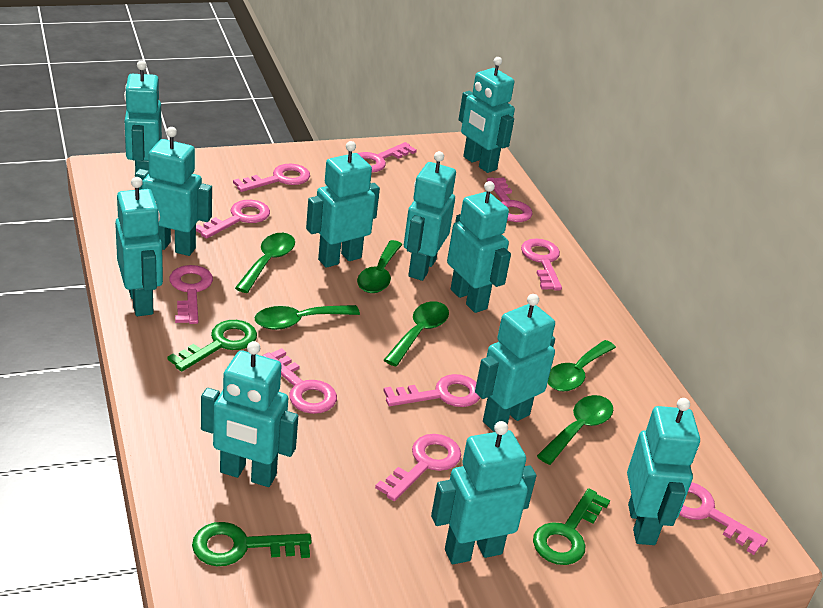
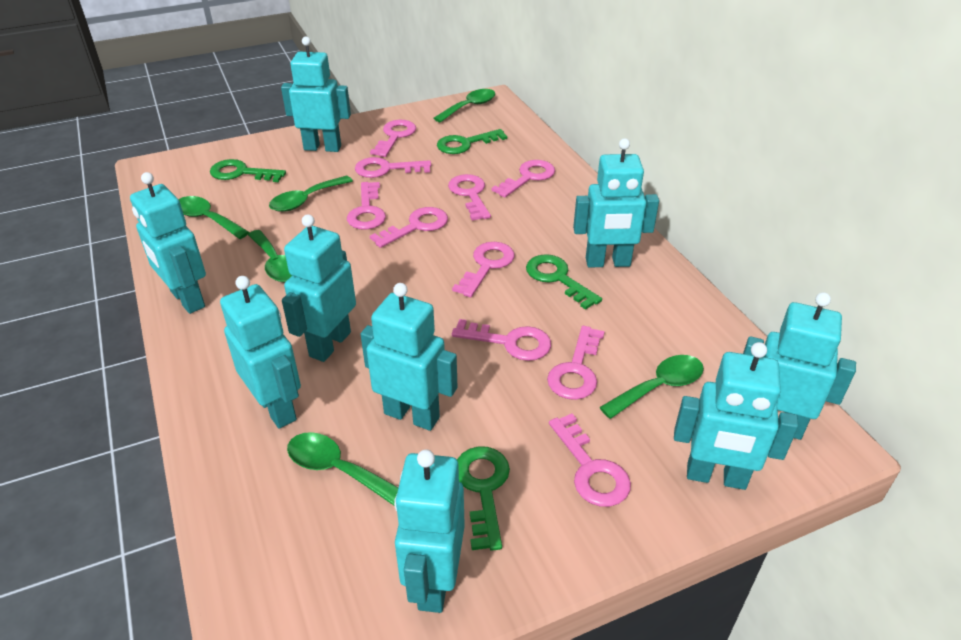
green key: 3 -> 4
turquoise robot: 11 -> 9

